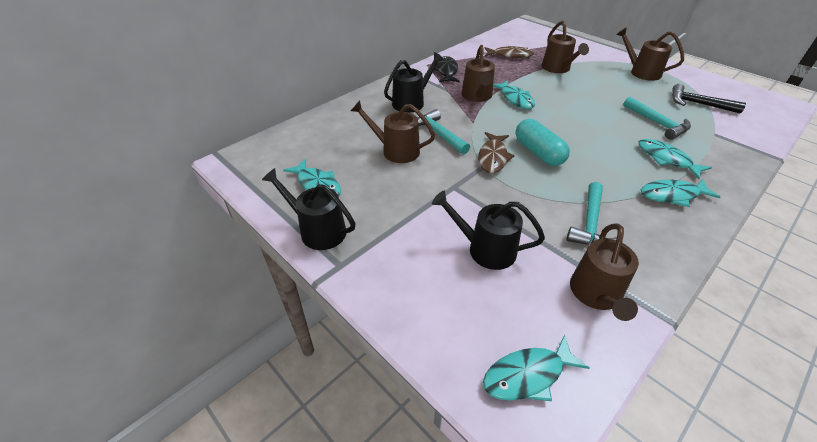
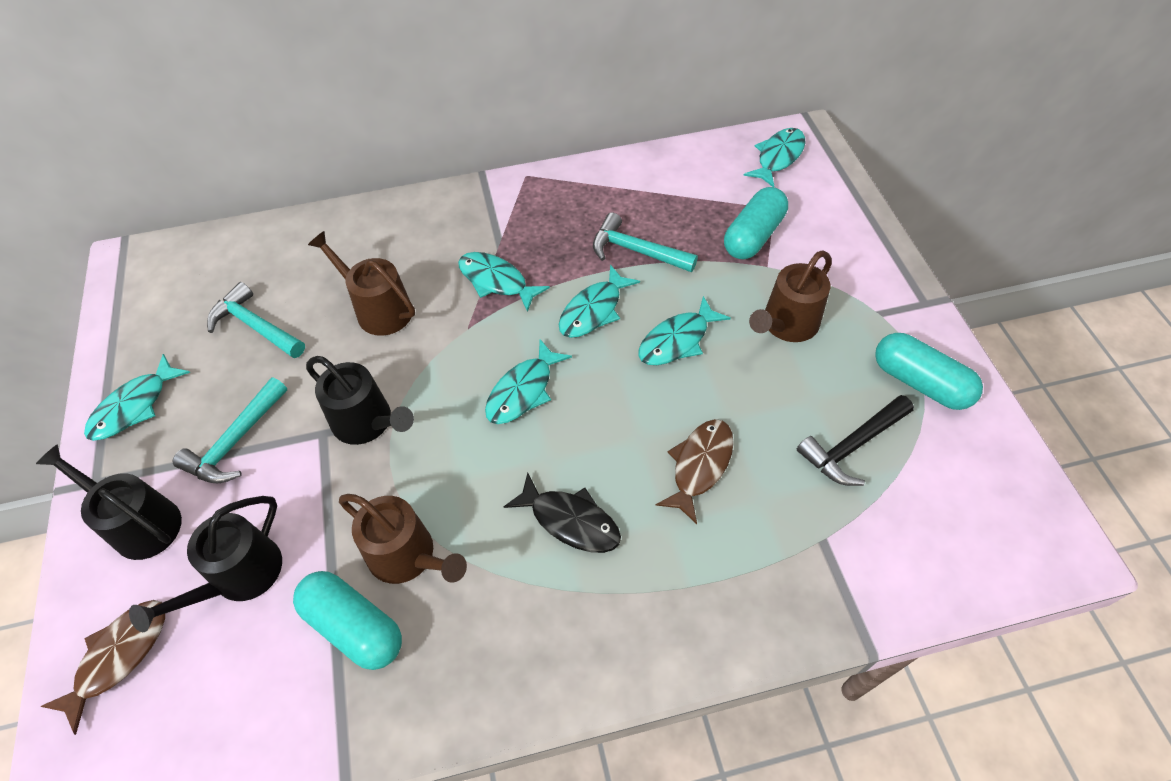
brown watering can: 5 -> 3
turquoise capsule: 1 -> 3
turquoise fish: 5 -> 6

